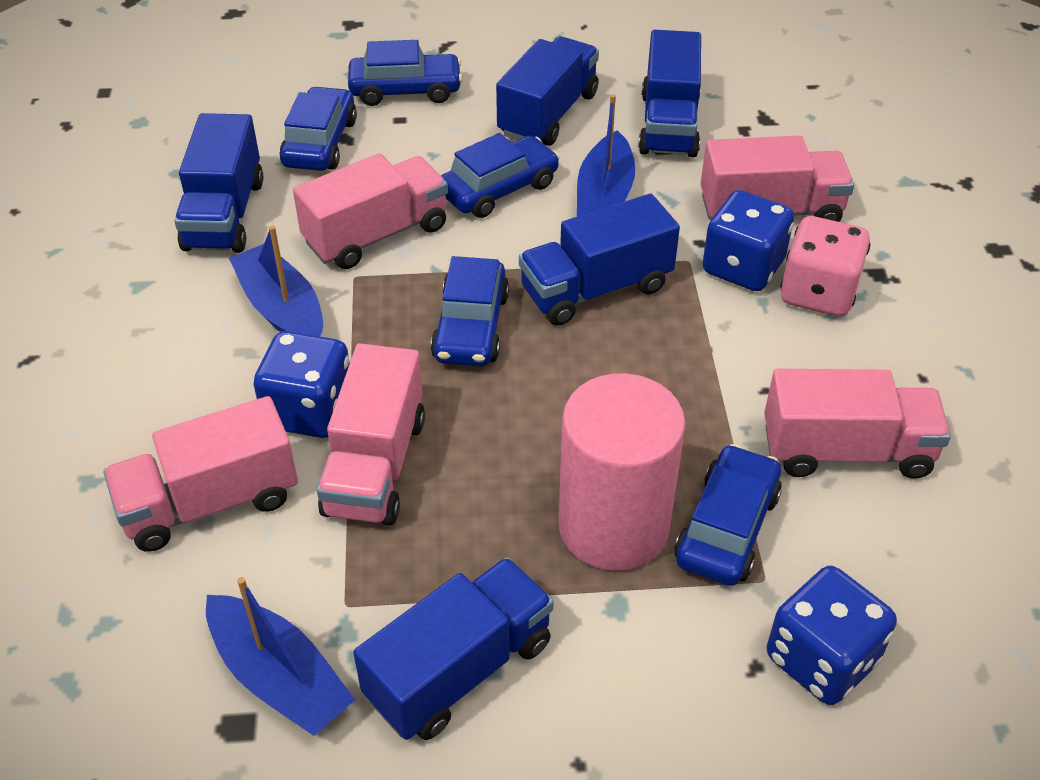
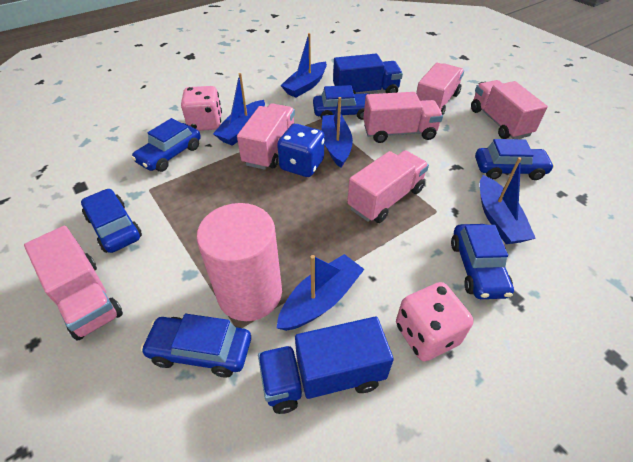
blue boat: 3 -> 5
blue car: 5 -> 6
blue dice: 3 -> 1
blue truck: 5 -> 2
pink dice: 1 -> 2
pink truck: 5 -> 6

